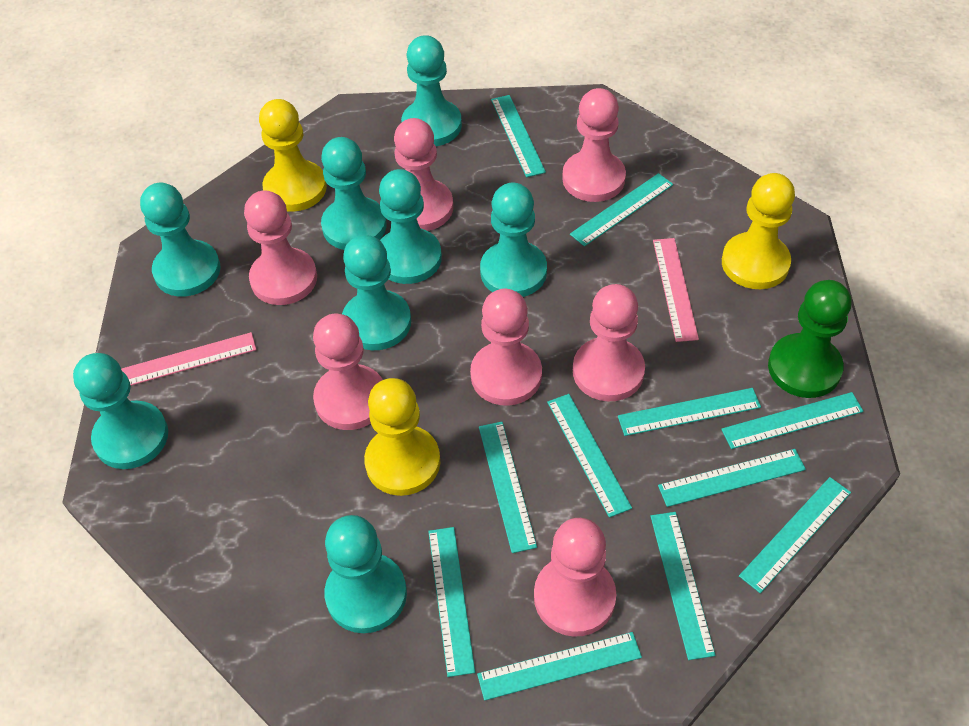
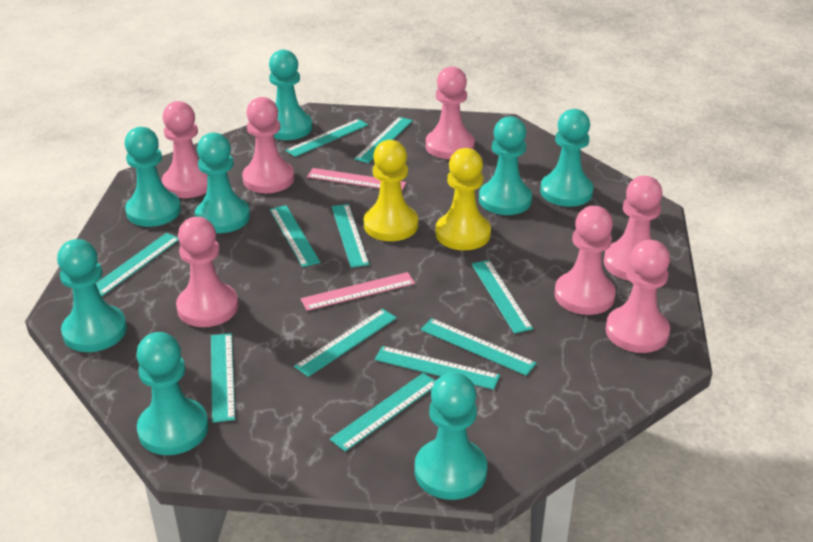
green pawn: 1 -> 0
yellow pawn: 3 -> 2

